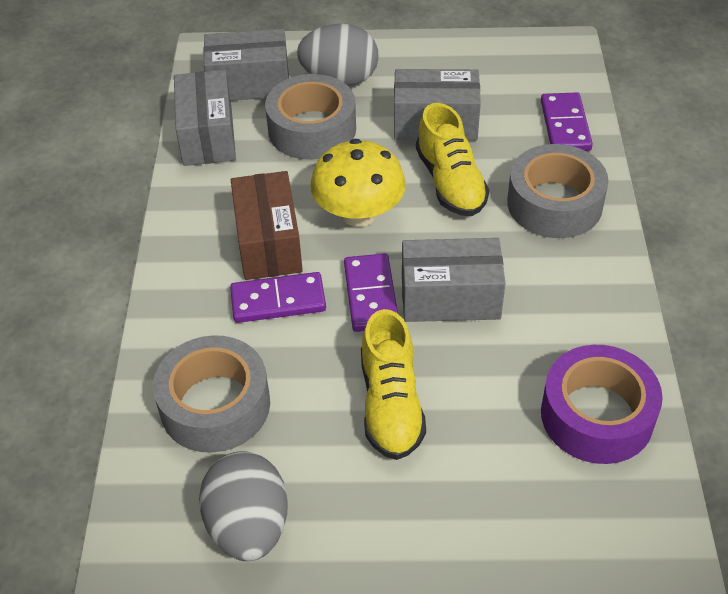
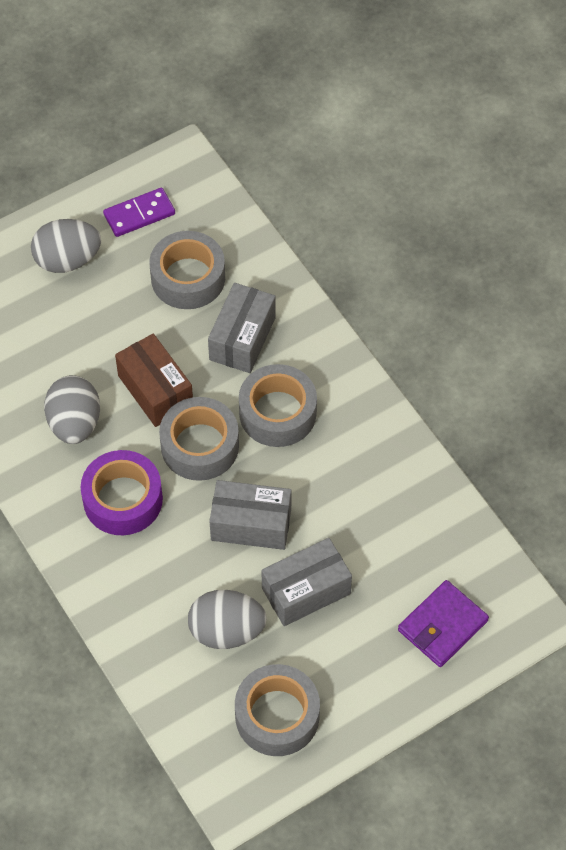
grey box: 4 -> 3
grey egg: 2 -> 3
grey tape: 3 -> 4
purple domino: 3 -> 1
purple wallet: 0 -> 1
yellow mushroom: 1 -> 0
yellow shoe: 2 -> 0

